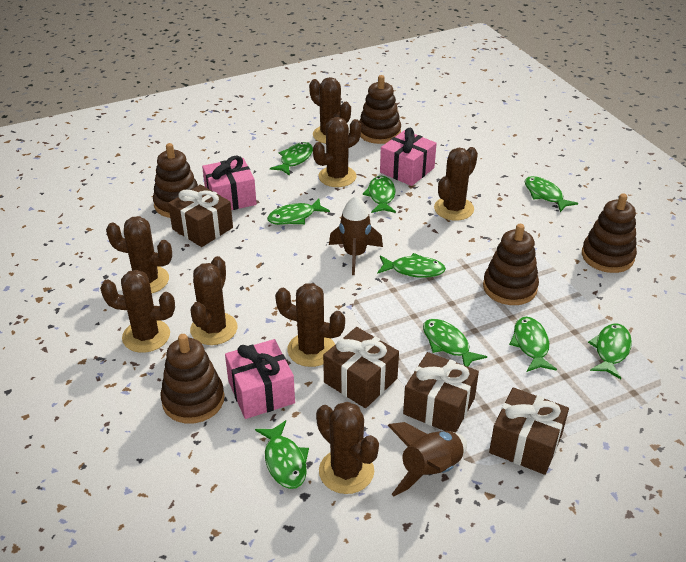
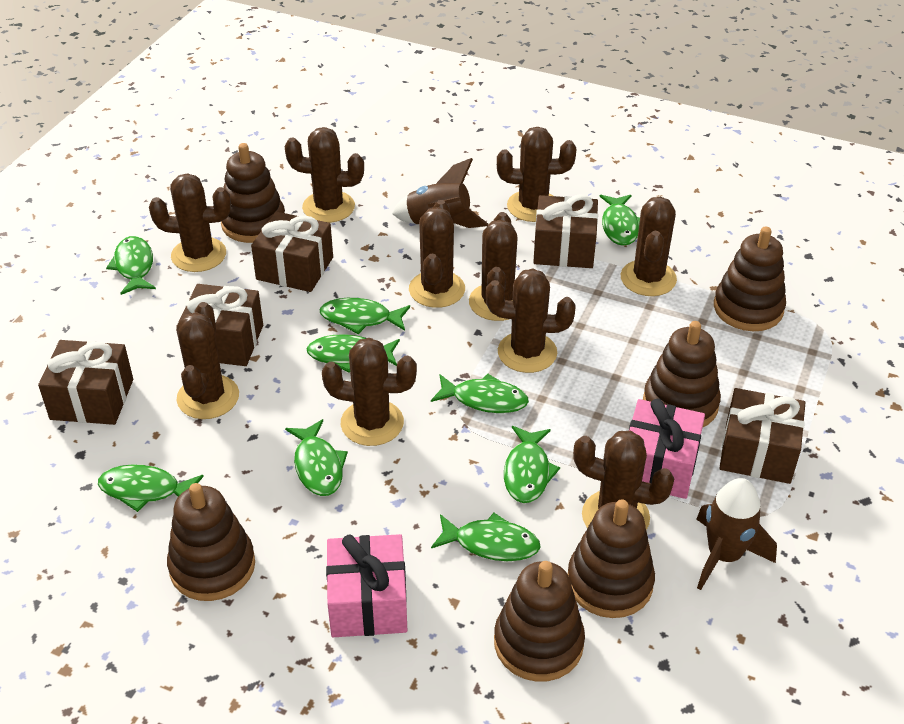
brown cactus: 8 -> 10
brown gift: 4 -> 5
brown stacking toy: 5 -> 6
pink gift: 3 -> 2

